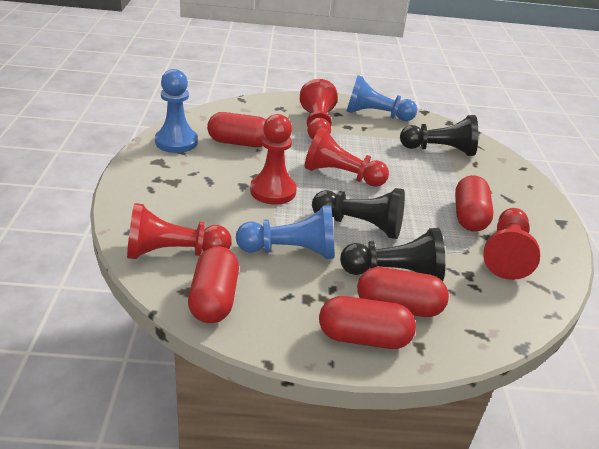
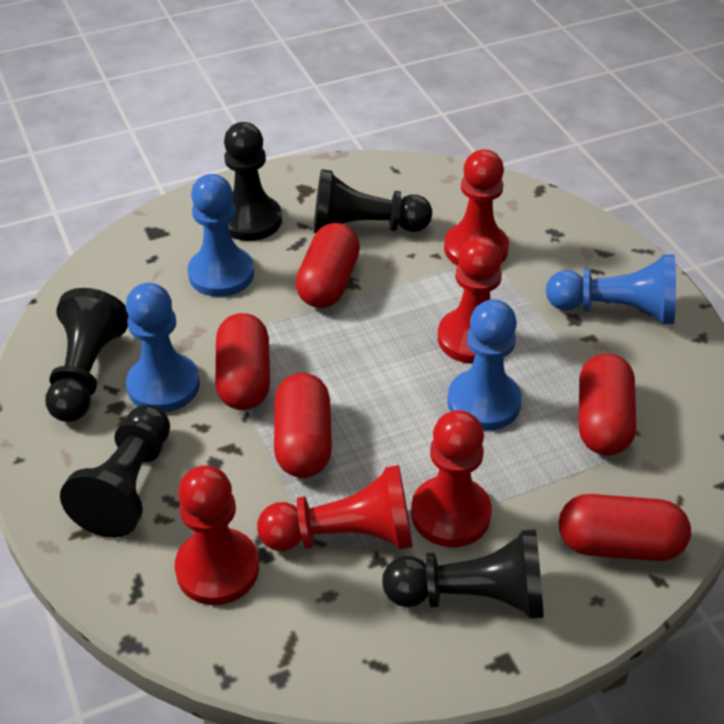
black pawn: 3 -> 5
blue pawn: 3 -> 4

